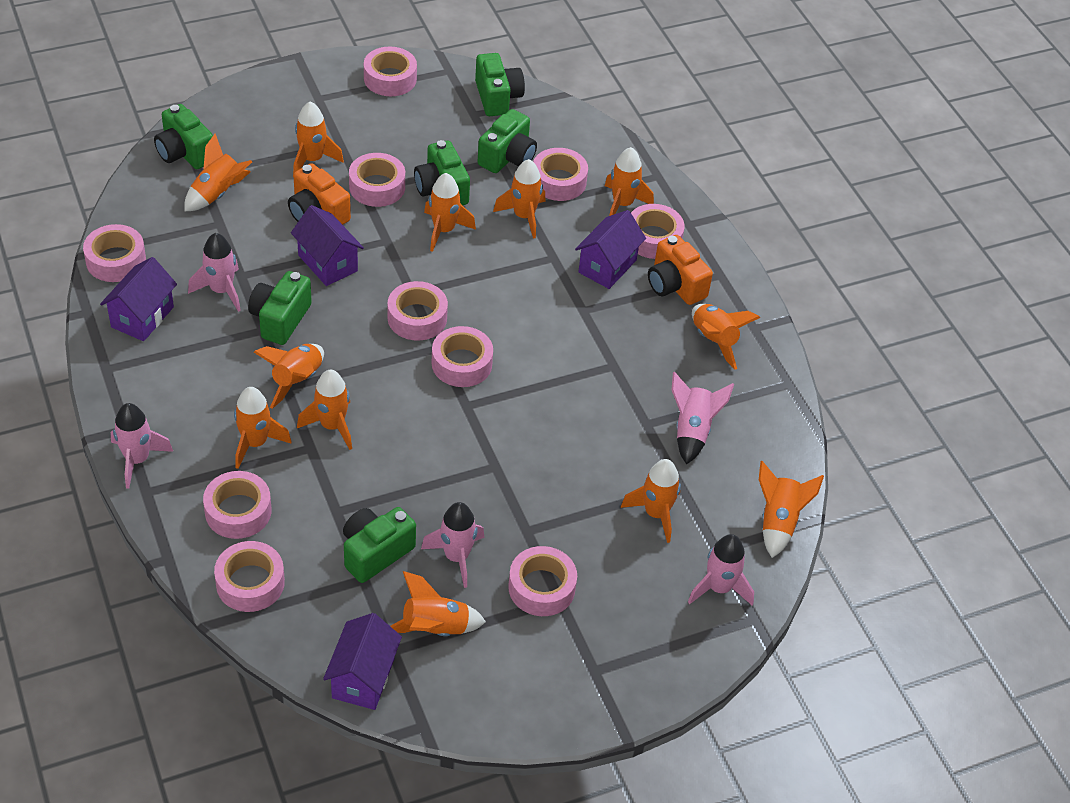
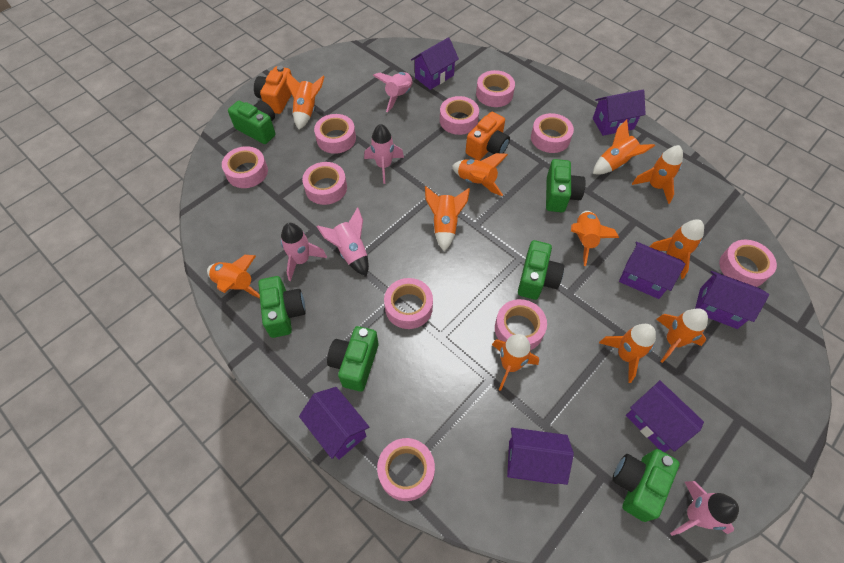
orange rocket: 12 -> 11
purple house: 4 -> 7

